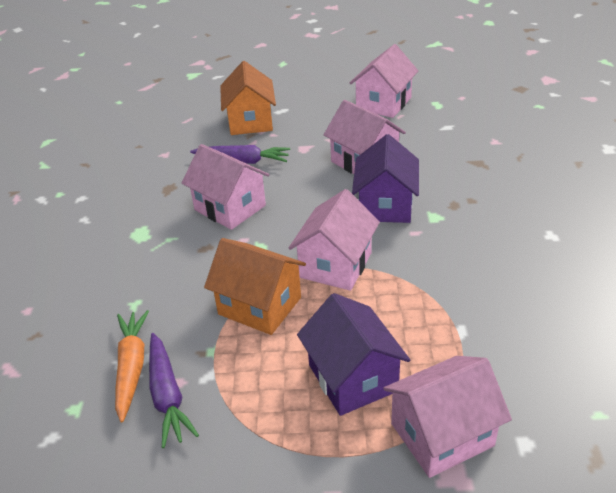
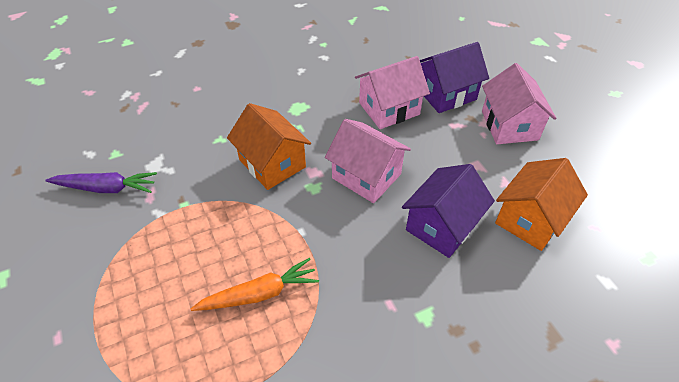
pink house: 5 -> 3
purple carrot: 2 -> 1

